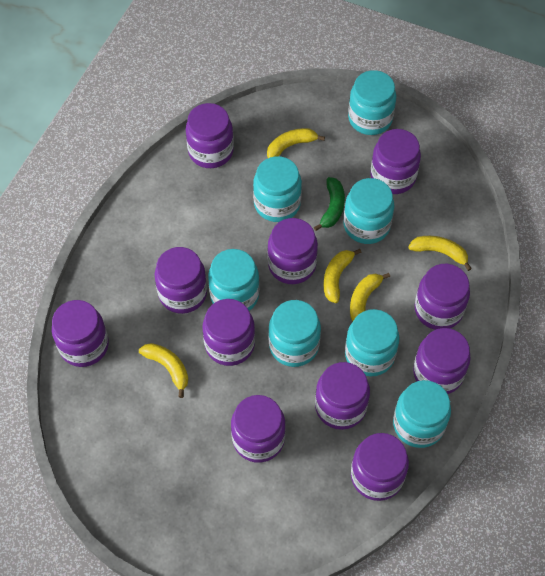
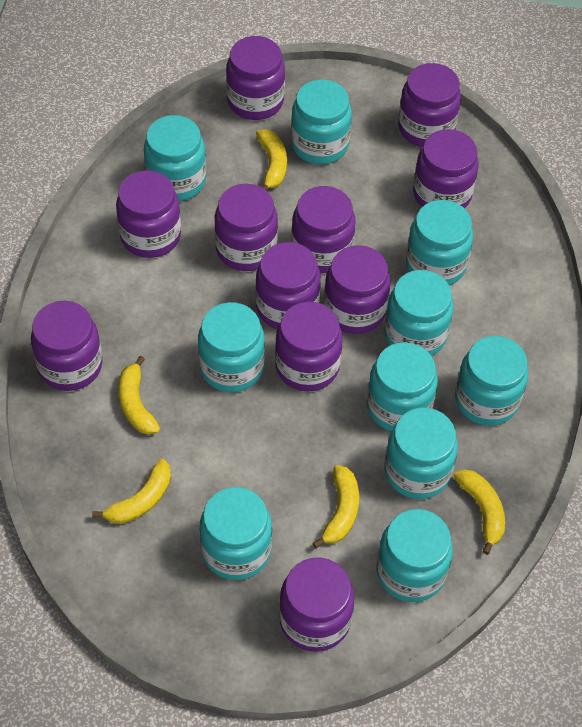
green banana: 1 -> 0
turquoise jar: 7 -> 10

